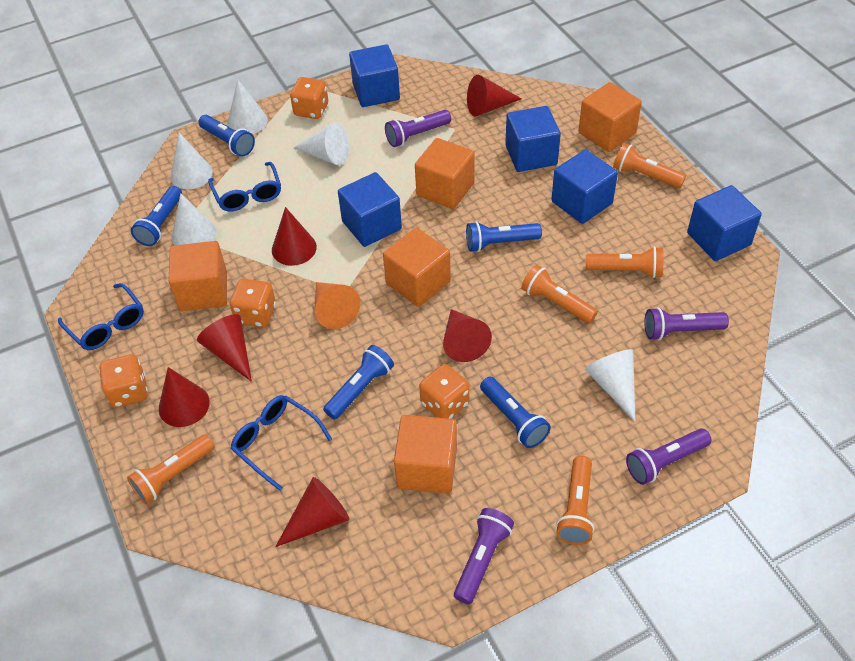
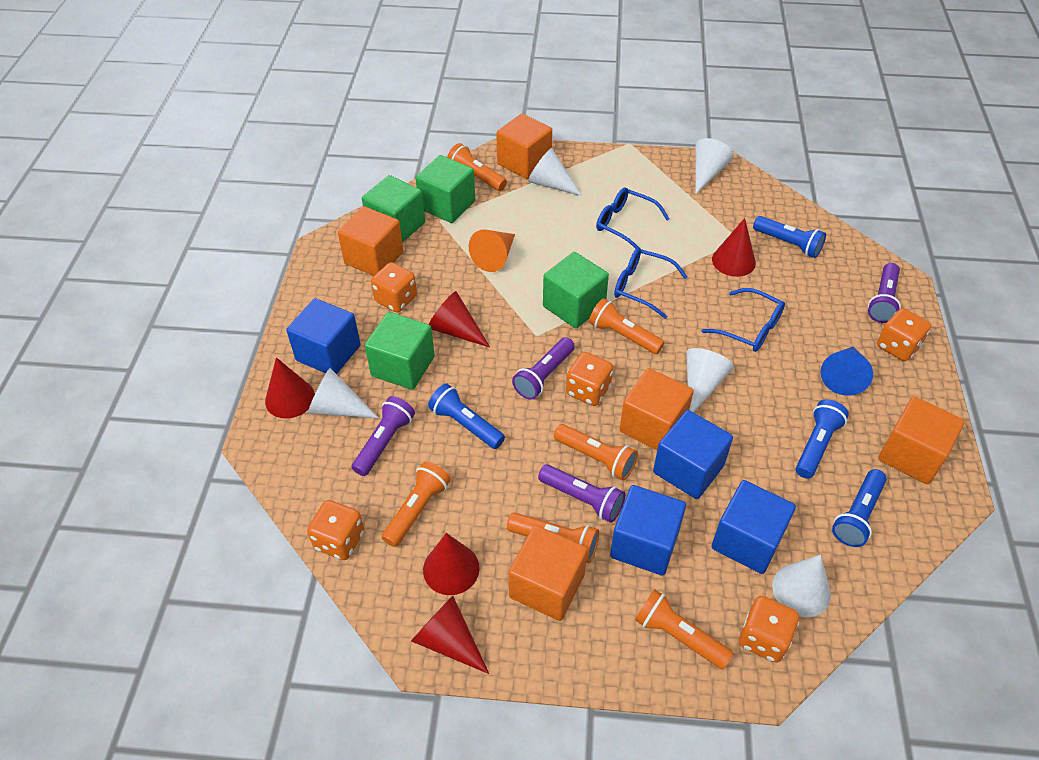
blue cone: 0 -> 1
blue cube: 5 -> 4
blue flashlight: 5 -> 4
green cube: 0 -> 4
orange dice: 4 -> 5
orange flashlight: 5 -> 6
red cone: 6 -> 5

